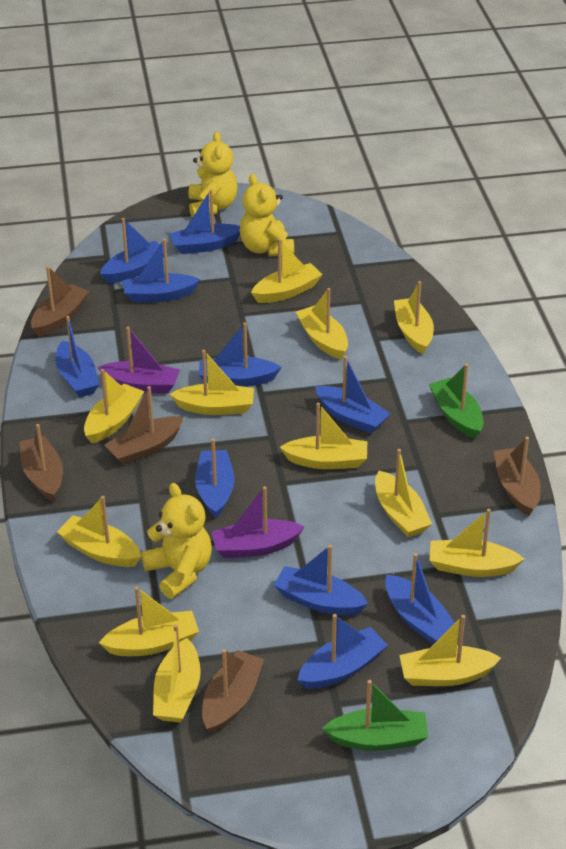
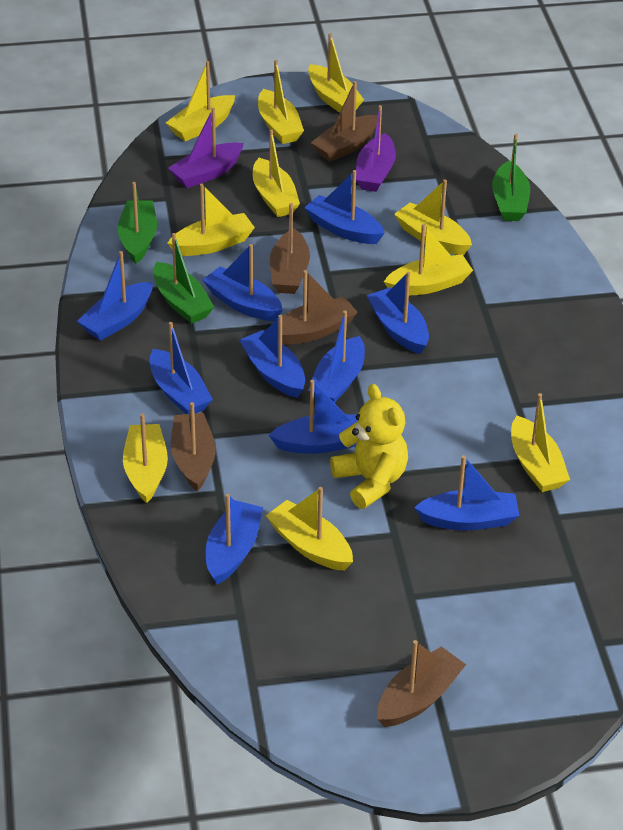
green boat: 2 -> 3
yellow boat: 12 -> 10
yellow teddy bear: 3 -> 1

